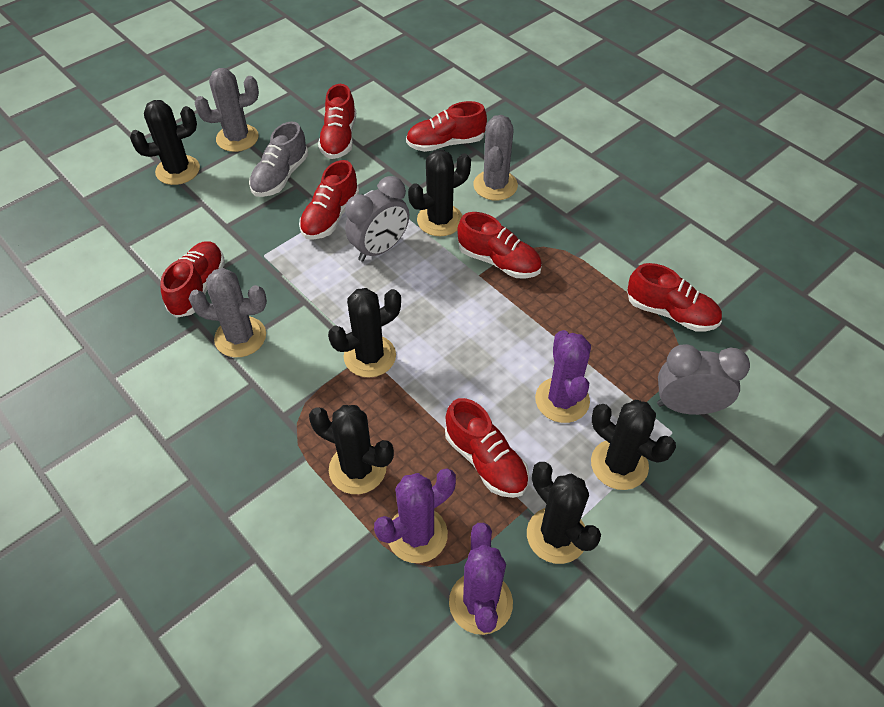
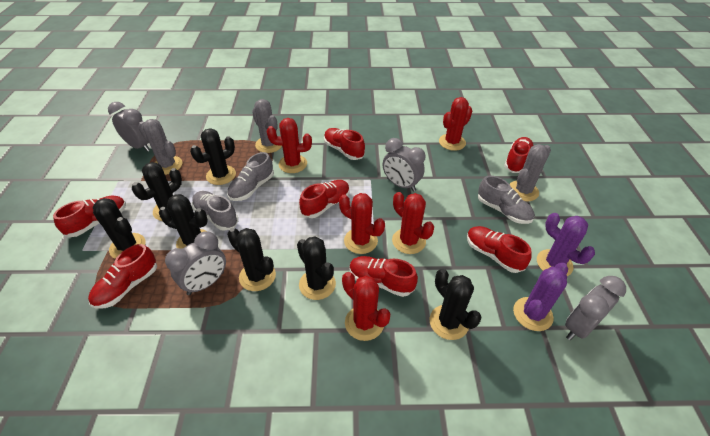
black cactus: 6 -> 7
grey clock: 2 -> 4
grey shoe: 1 -> 3
purple cactus: 3 -> 2
red cactus: 0 -> 5

